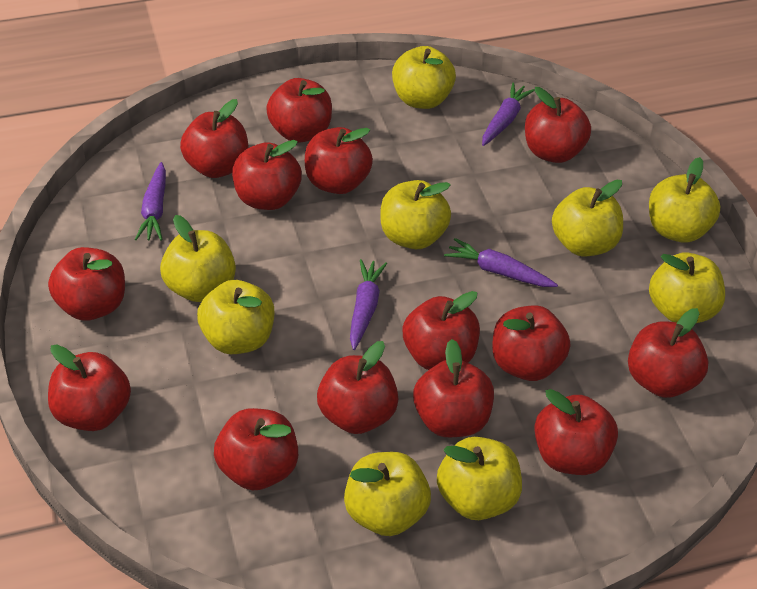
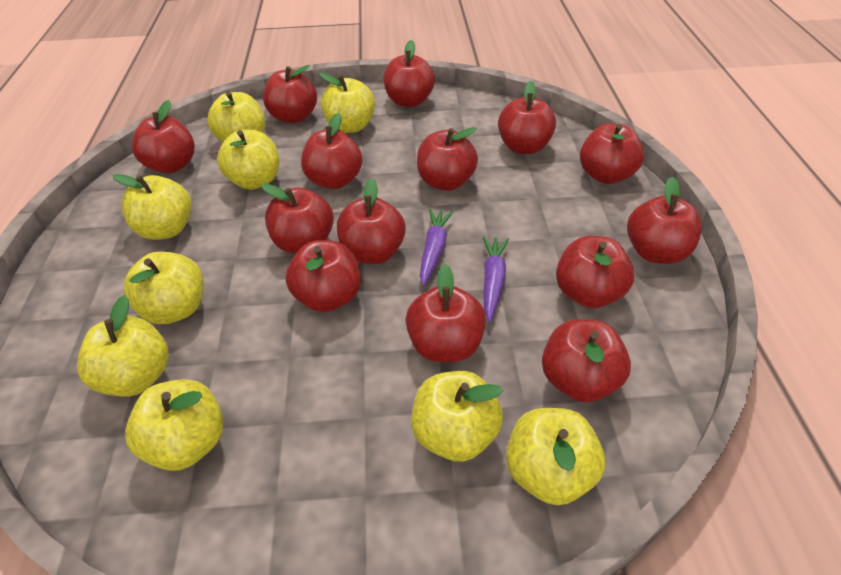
purple carrot: 4 -> 2

